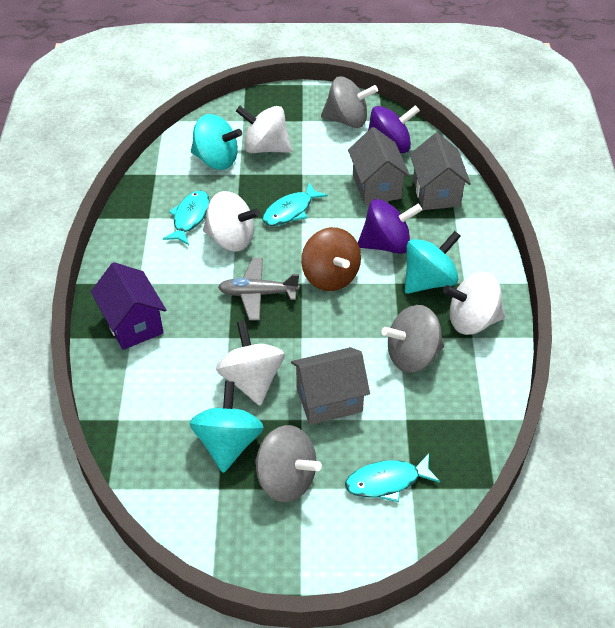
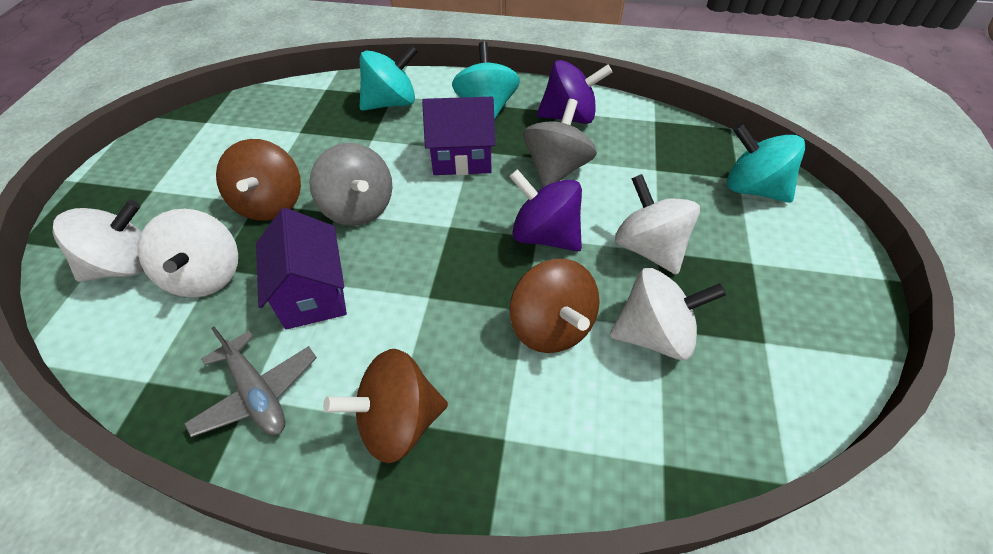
brown spinning top: 1 -> 3
grey house: 3 -> 0
grey spinning top: 3 -> 2
purple house: 1 -> 2
turquoise fish: 3 -> 0

